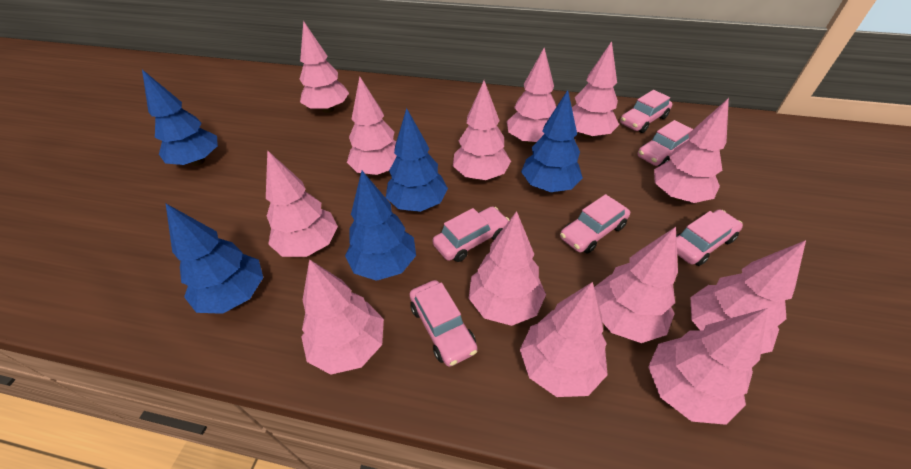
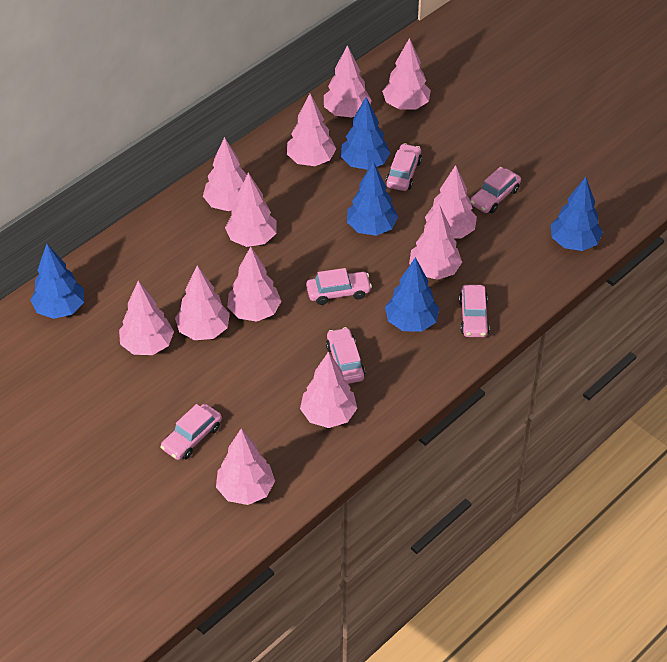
pink tree: 13 -> 12

